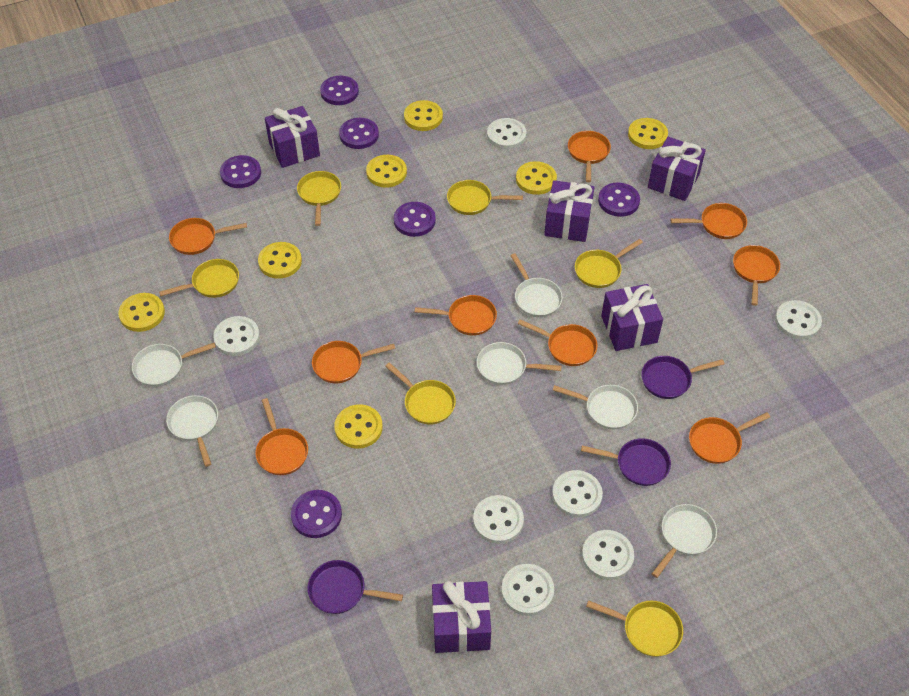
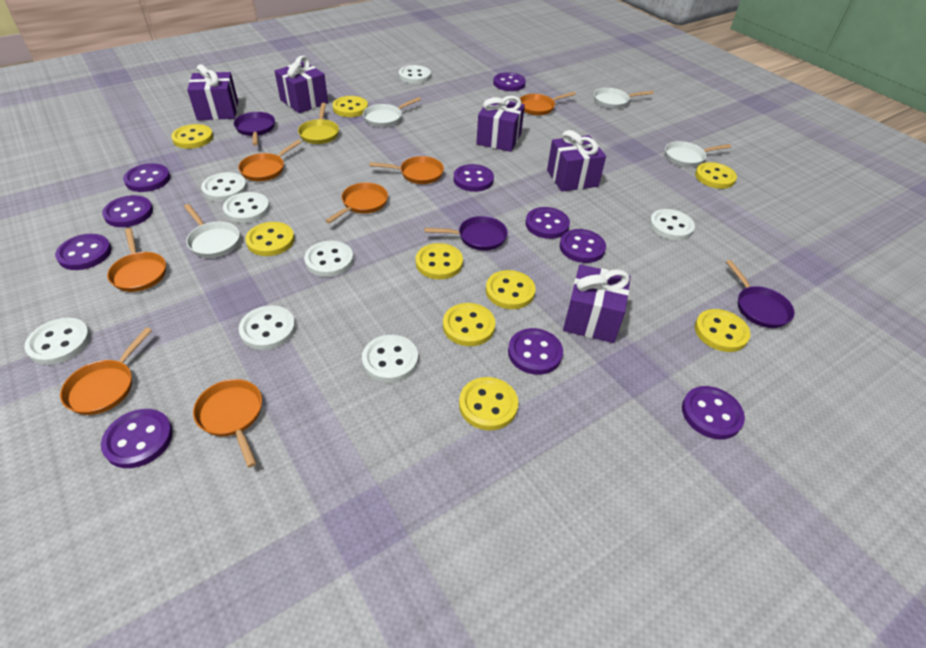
orange pan: 9 -> 7
purple button: 6 -> 10
white button: 7 -> 8
white pan: 6 -> 4
yellow button: 7 -> 9
yellow pan: 6 -> 1

